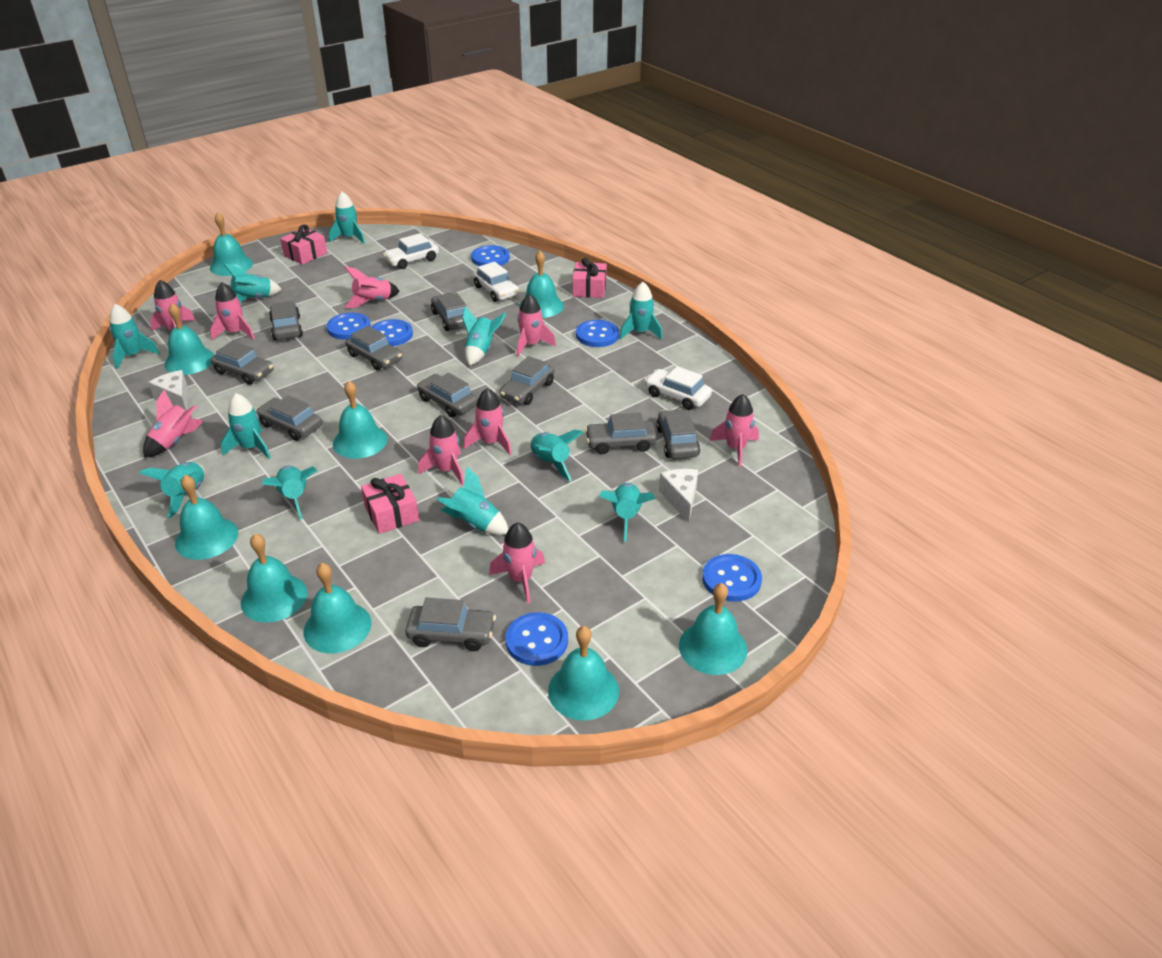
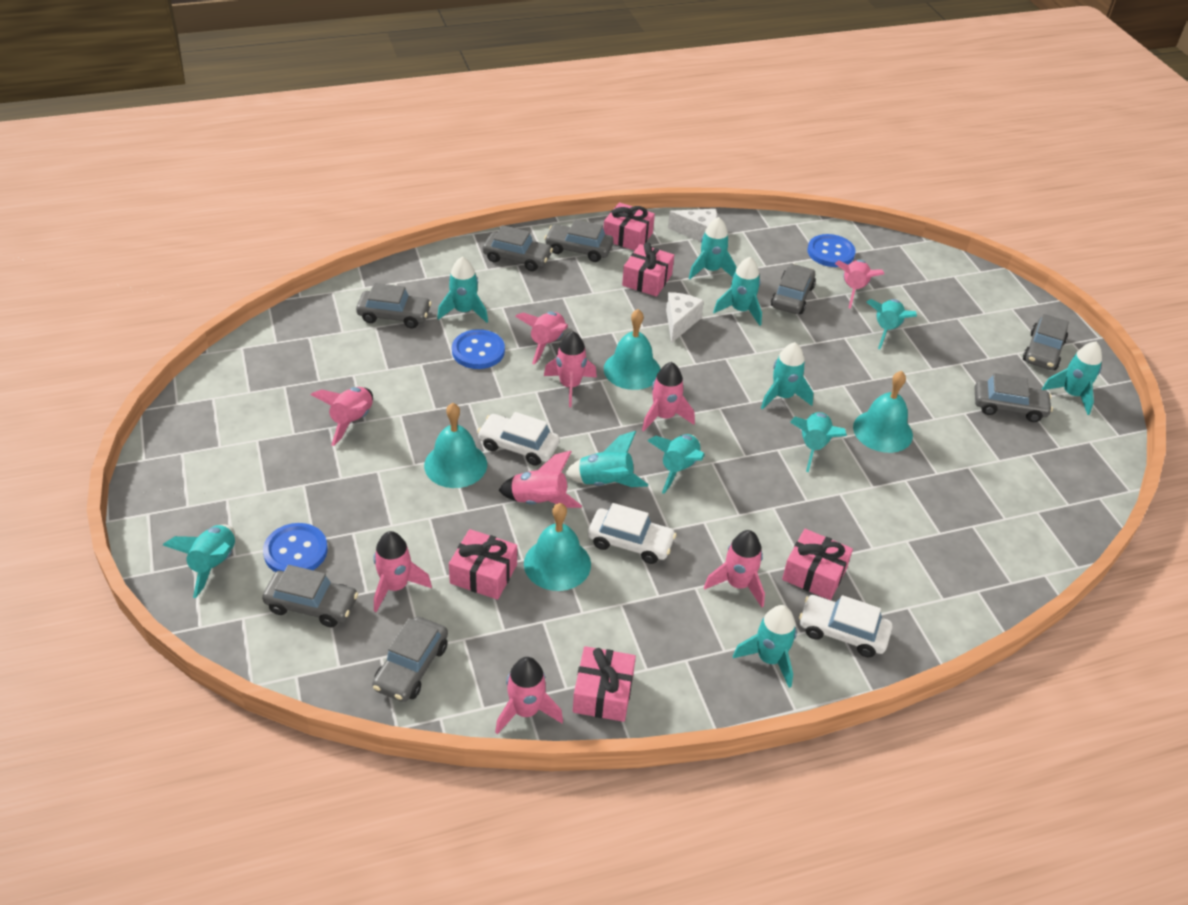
blue button: 6 -> 3
grey car: 10 -> 8
pink gift: 3 -> 5
turquoise bell: 9 -> 4

